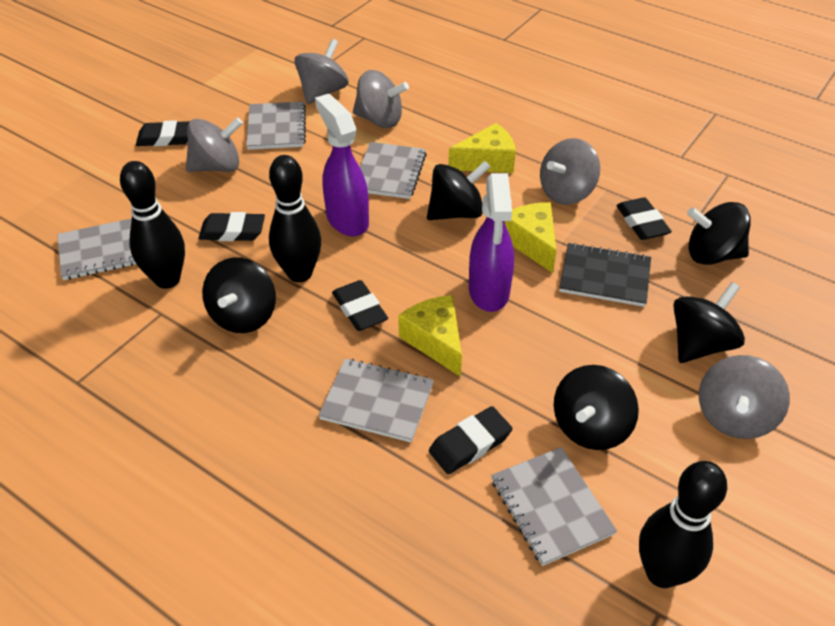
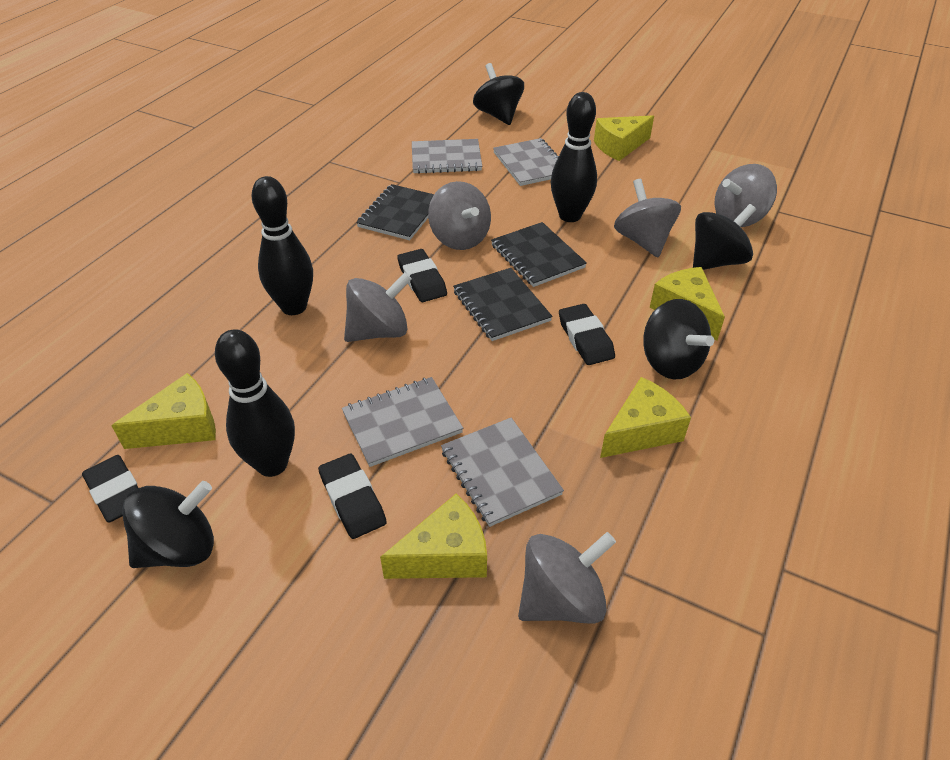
black eraser: 5 -> 4
black notebook: 1 -> 3
black spinning top: 5 -> 4
grey notebook: 5 -> 4
purple spray bottle: 2 -> 0
yellow cheese: 3 -> 5

